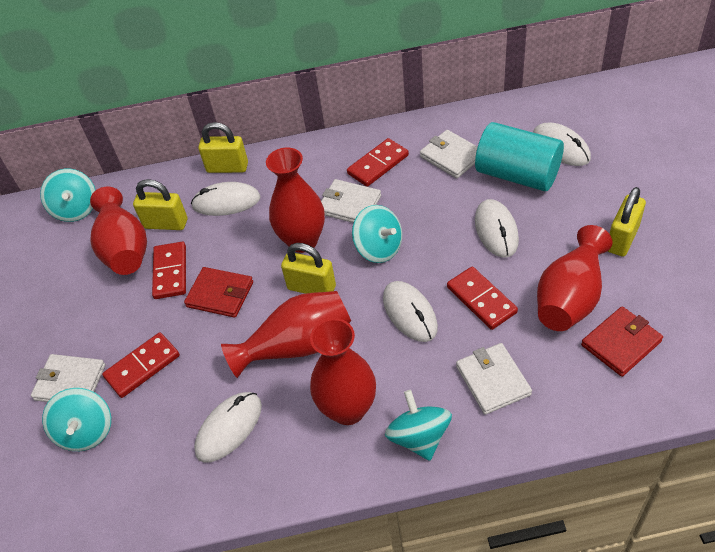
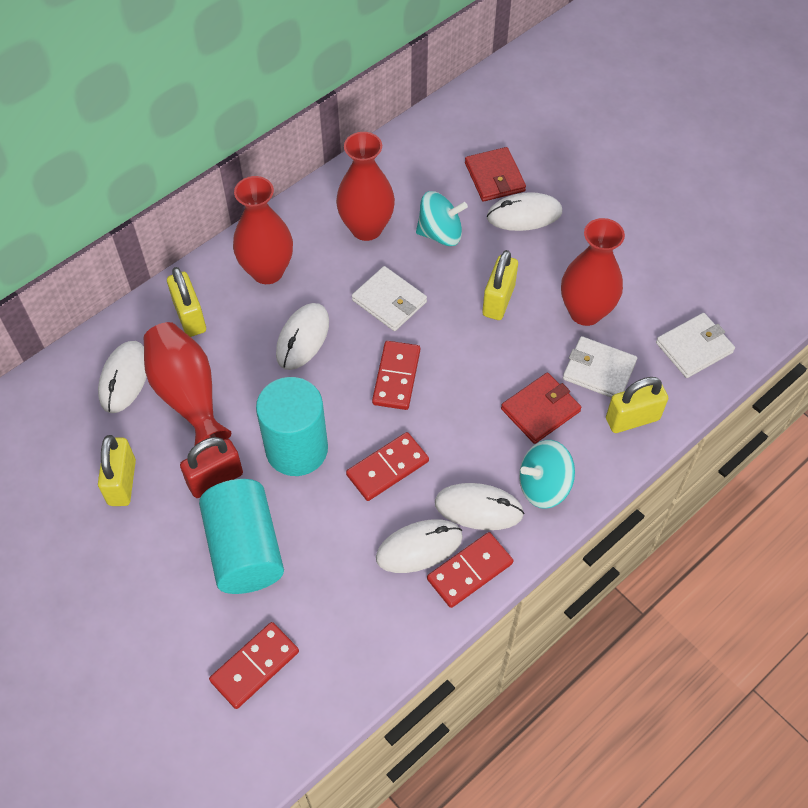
red padlock: 0 -> 1
red vase: 5 -> 4
turquoise cylinder: 1 -> 2
turquoise spinning top: 4 -> 2
white wallet: 4 -> 3

